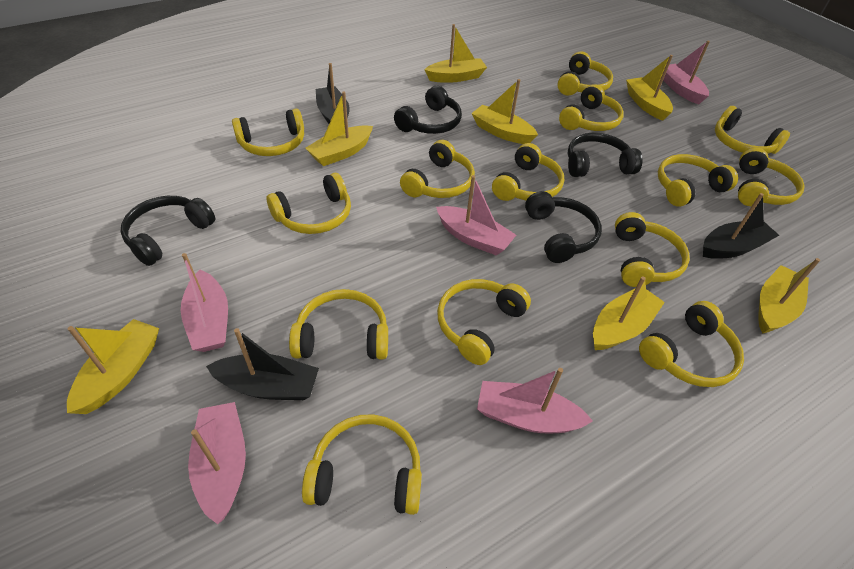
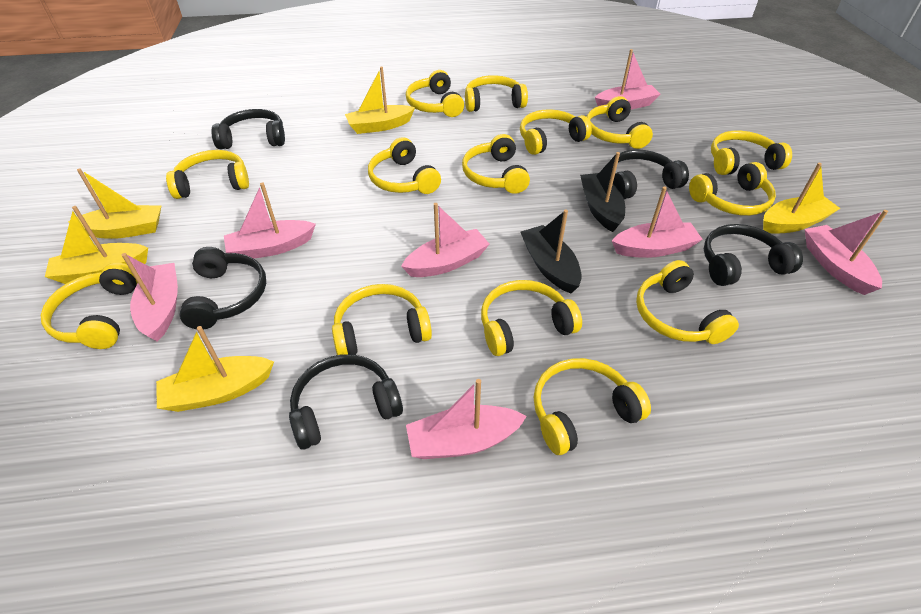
black boat: 3 -> 2
black headphones: 4 -> 5
pink boat: 5 -> 7
yellow boat: 7 -> 5

